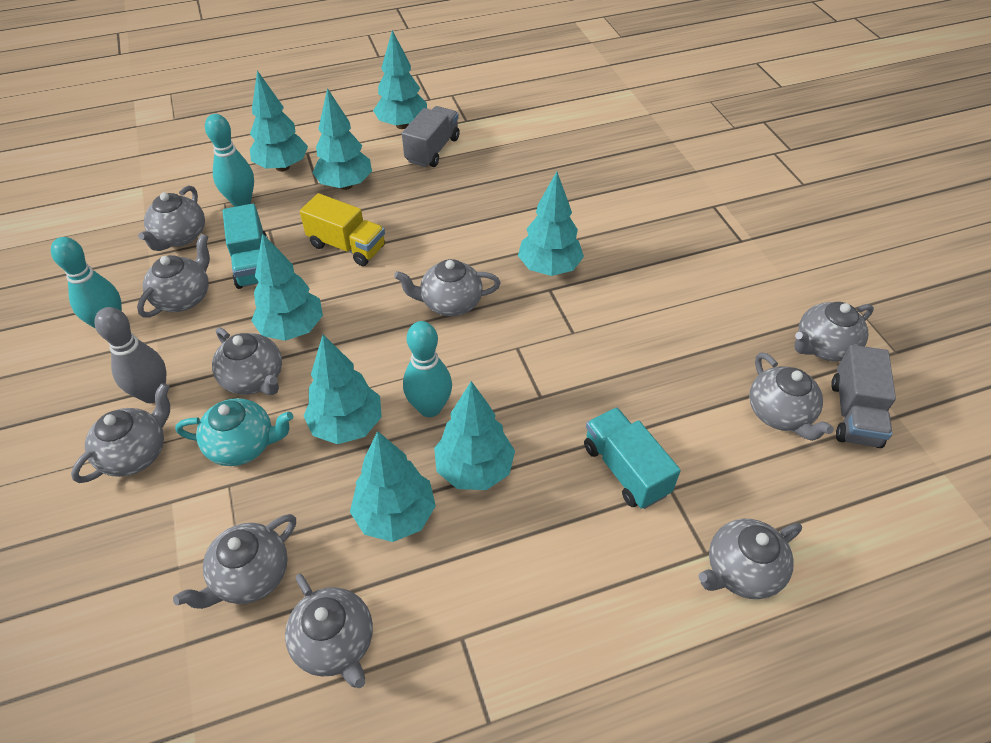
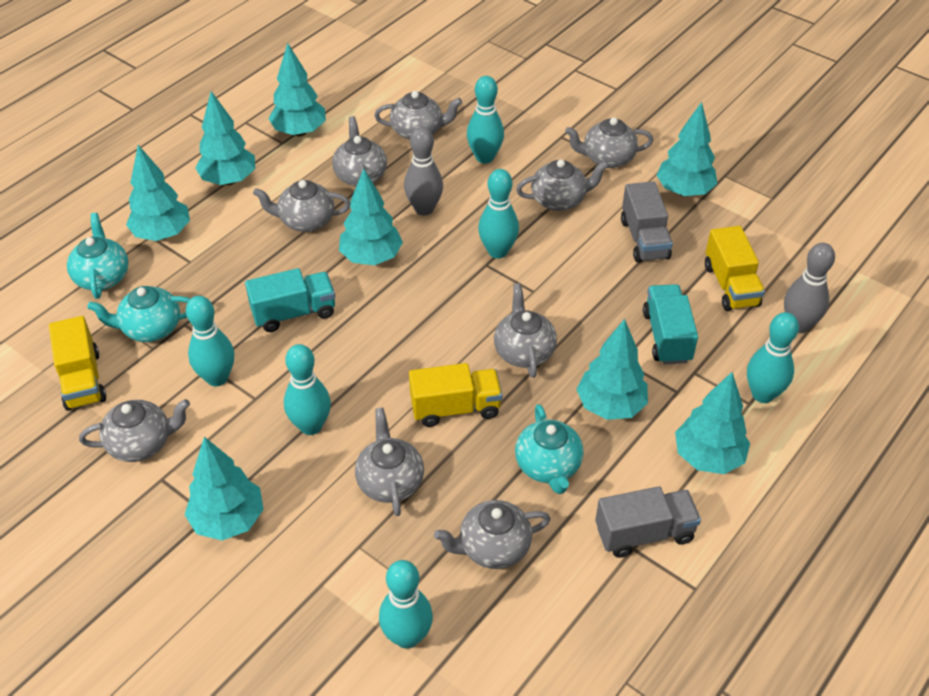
grey bowling pin: 1 -> 2
grey teapot: 10 -> 9
turquoise bowling pin: 3 -> 6
turquoise teapot: 1 -> 3
yellow truck: 1 -> 3

